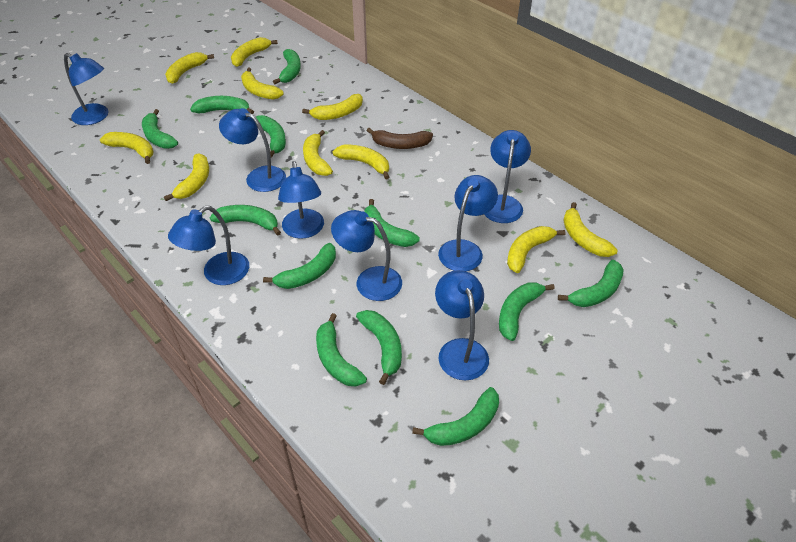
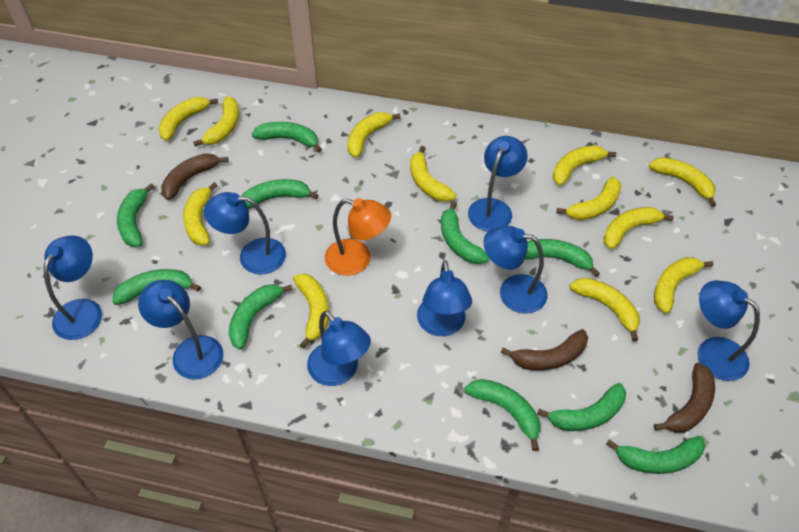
brown banana: 1 -> 3
green banana: 12 -> 10
orange lamp: 0 -> 1
yellow banana: 10 -> 12

